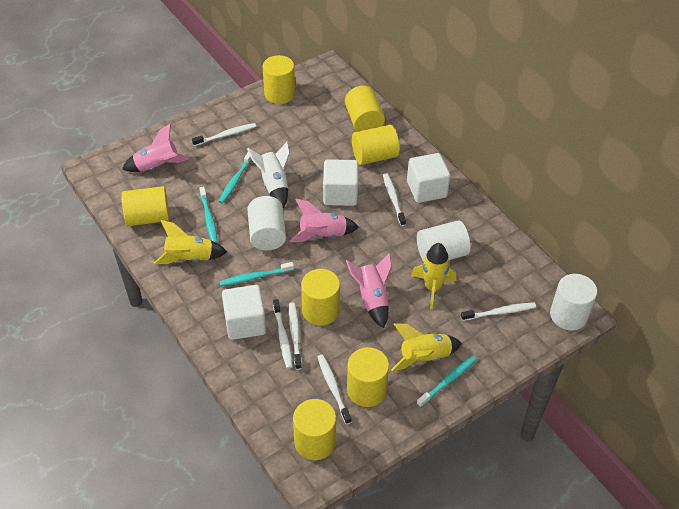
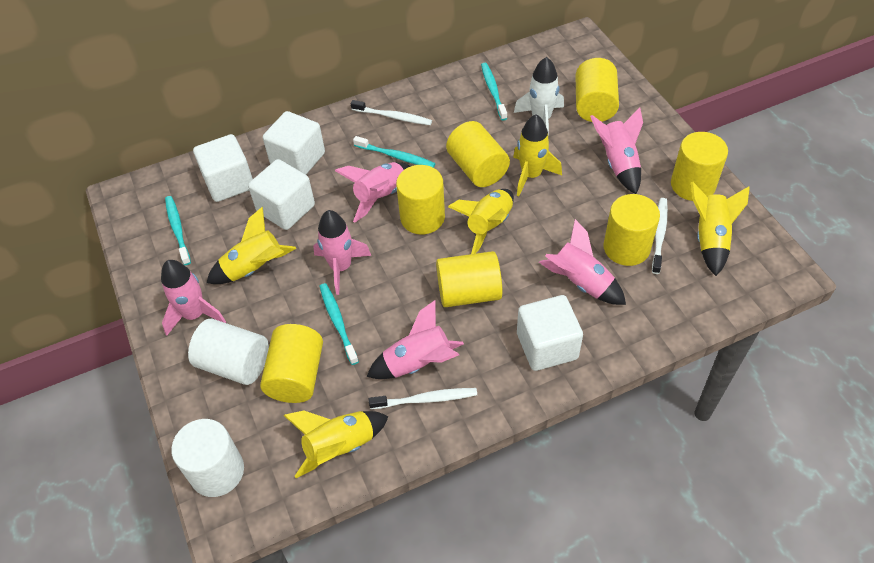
pink rocket: 3 -> 6
white cube: 3 -> 4
white cylinder: 3 -> 2
white toothbrush: 6 -> 3
yellow rocket: 3 -> 5

